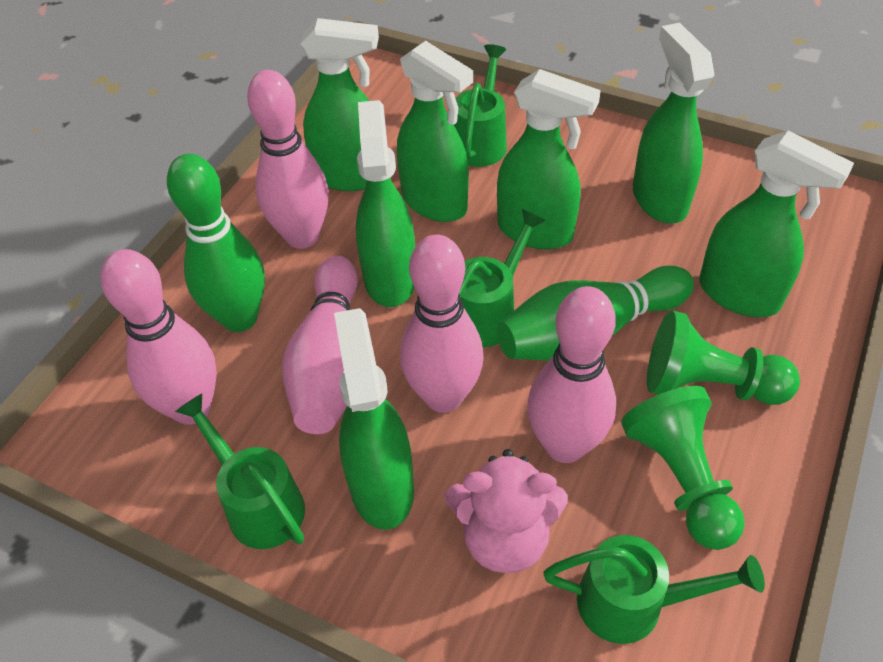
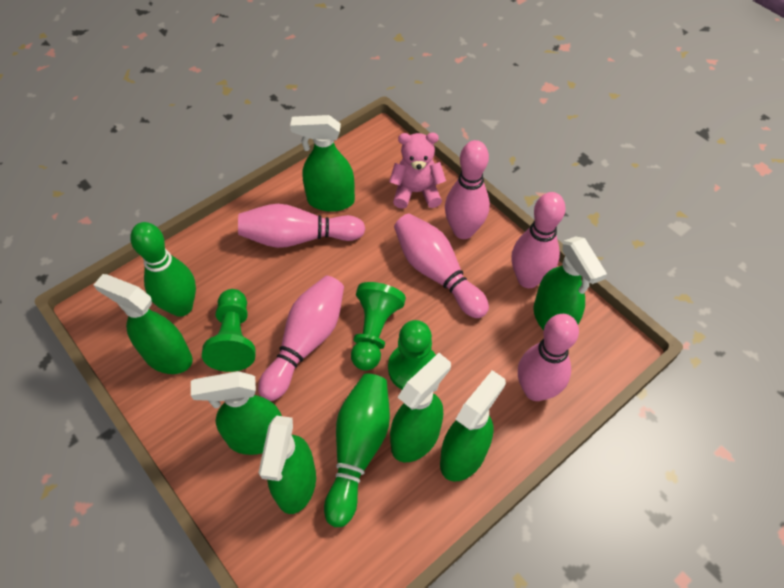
green pawn: 2 -> 3
green watering can: 4 -> 0
pink bowling pin: 5 -> 6

